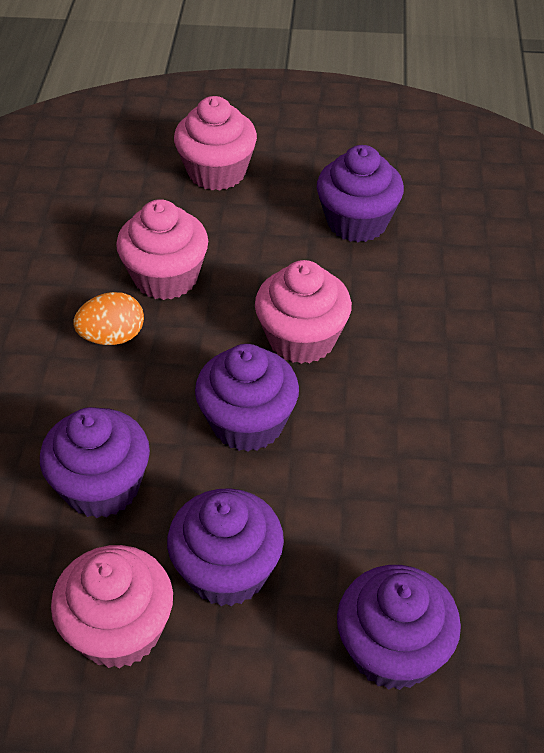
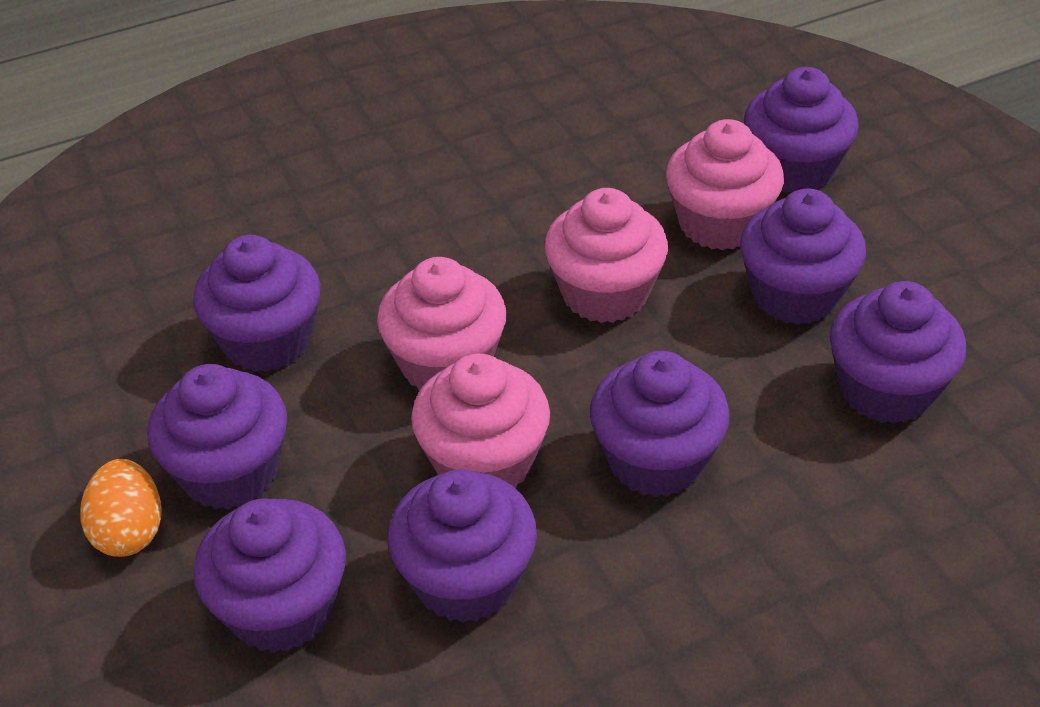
purple cupcake: 5 -> 8

